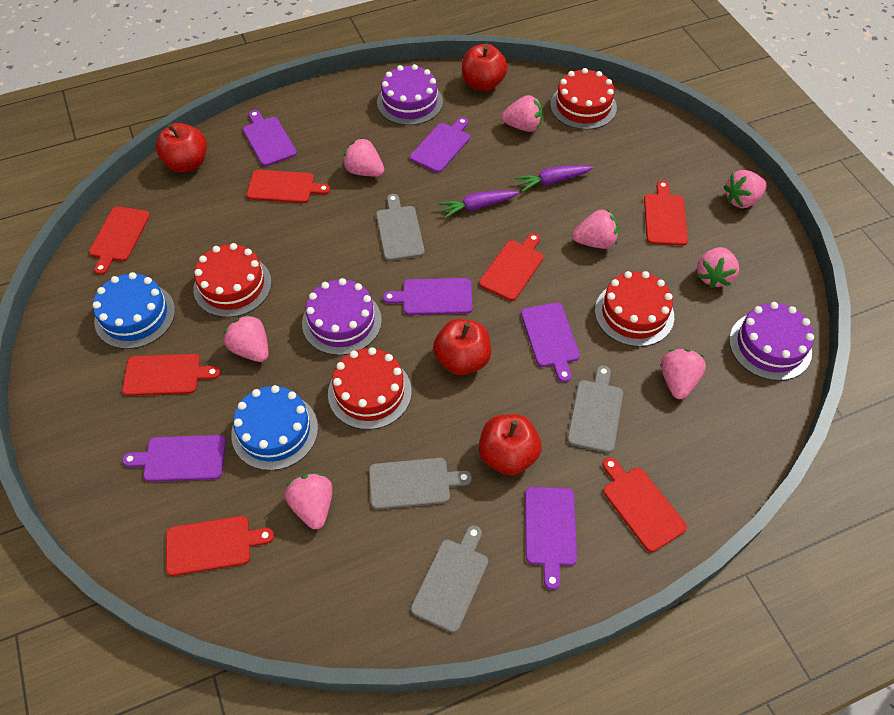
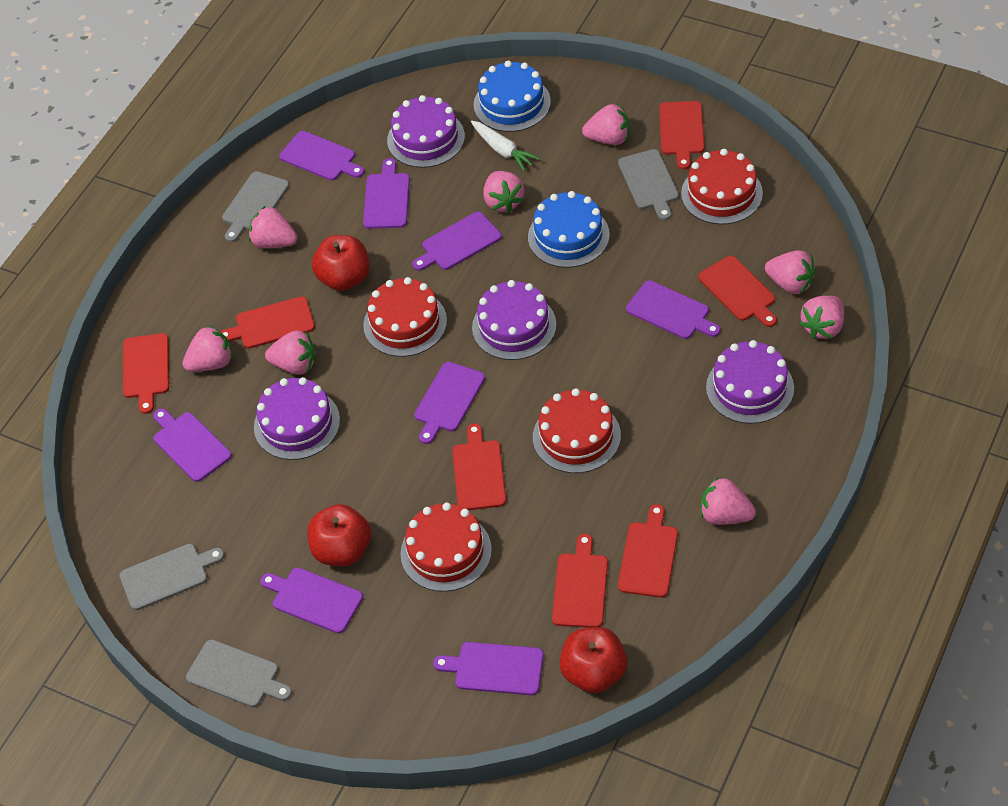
purple cake: 3 -> 4
purple carrot: 2 -> 0
purple cutting board: 6 -> 8
red apple: 4 -> 3
white carrot: 0 -> 1

